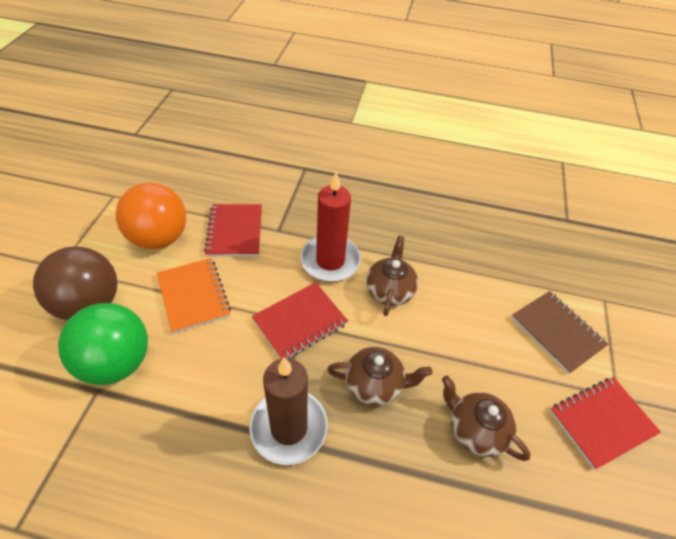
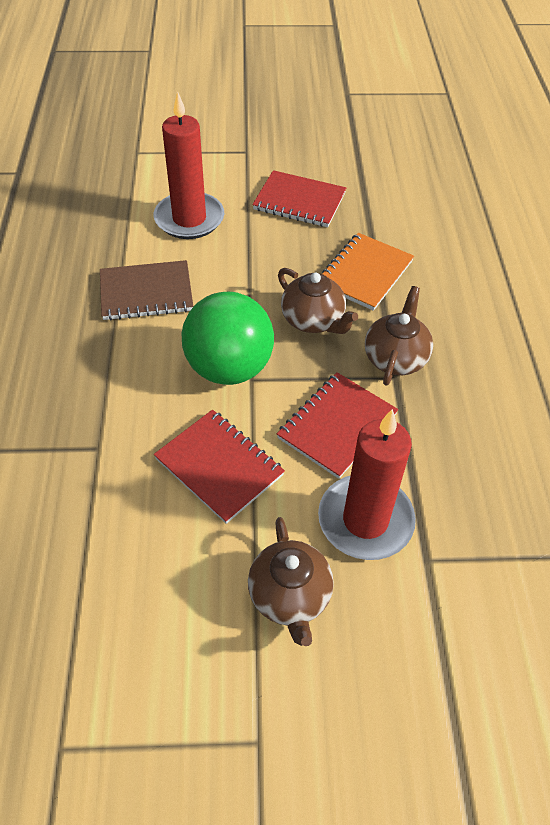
brown ball: 1 -> 0
brown candle: 1 -> 0
orange ball: 1 -> 0
red candle: 1 -> 2

